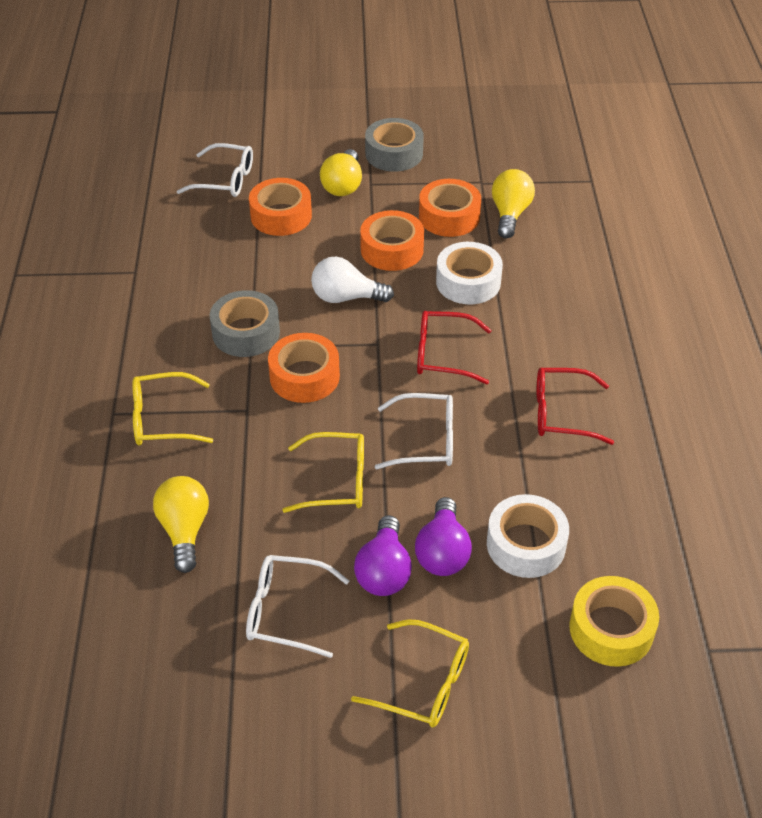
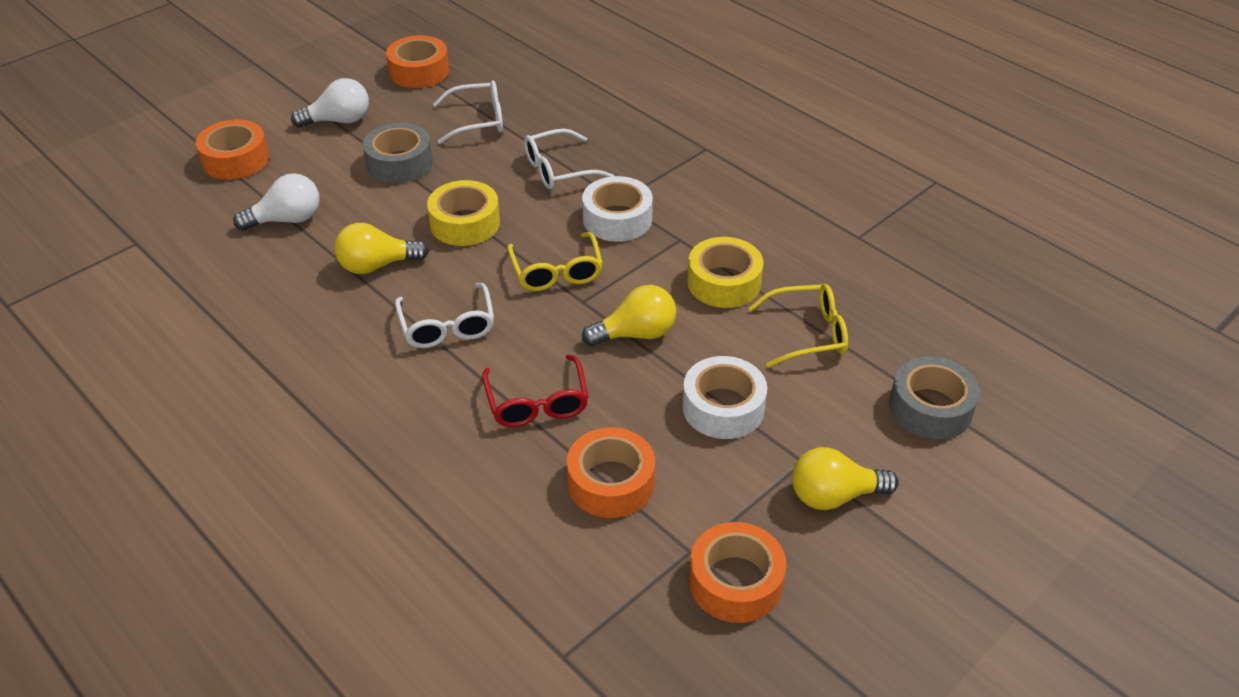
purple light bulb: 2 -> 0
red glasses: 2 -> 1
white light bulb: 1 -> 2
yellow glasses: 3 -> 2
yellow tape: 1 -> 2

